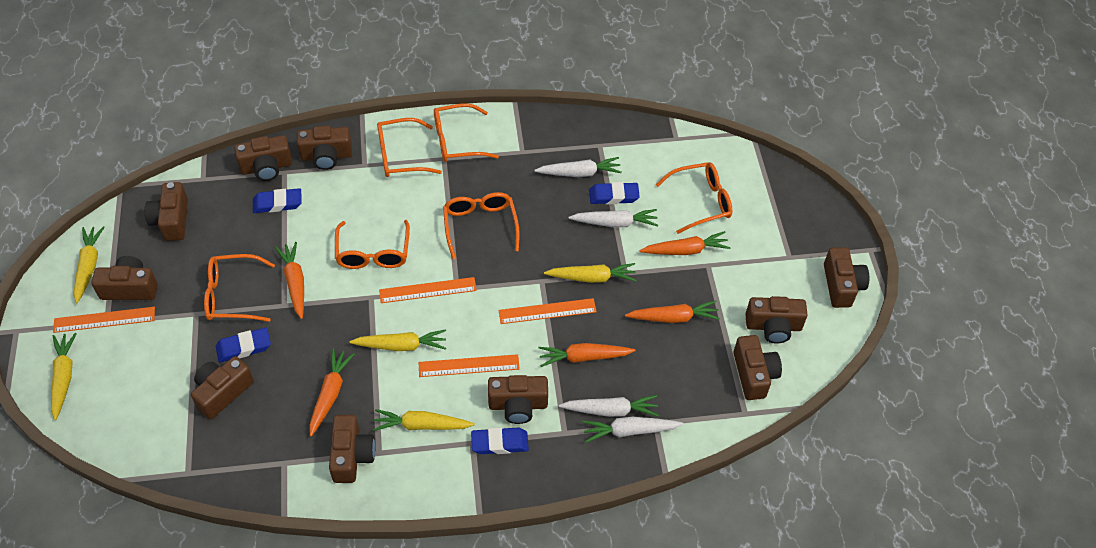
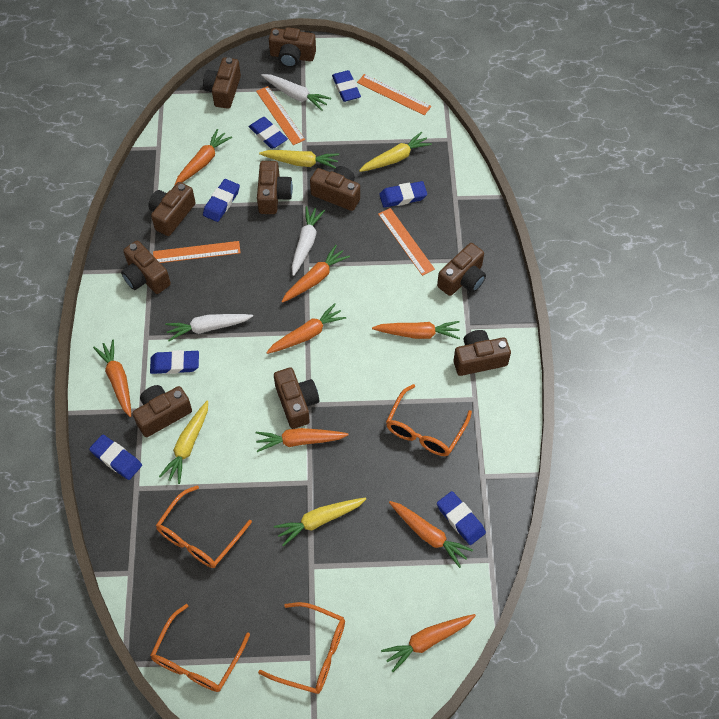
blue eraser: 4 -> 7
orange carrot: 5 -> 8
orange glasses: 6 -> 4
white carrot: 4 -> 3
yellow carrot: 5 -> 4

